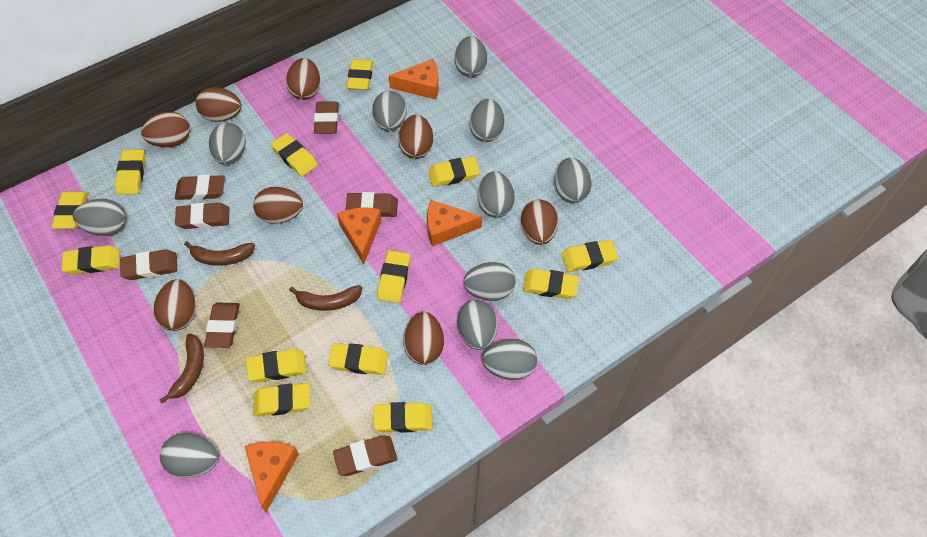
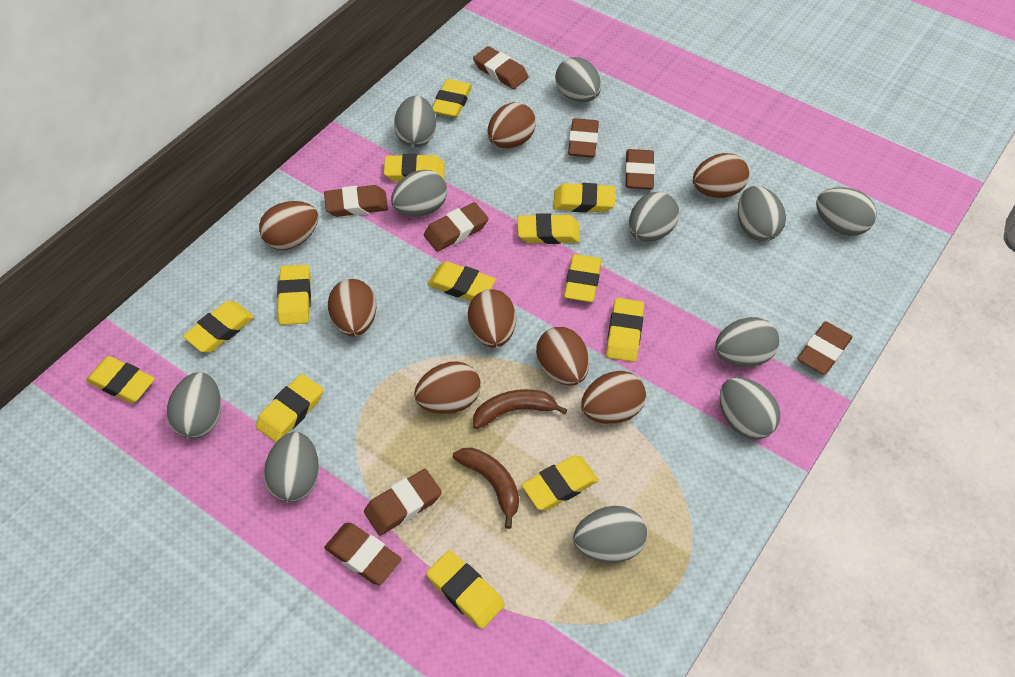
brown banana: 3 -> 2
brown eraser: 7 -> 8
orange cheese: 4 -> 0

